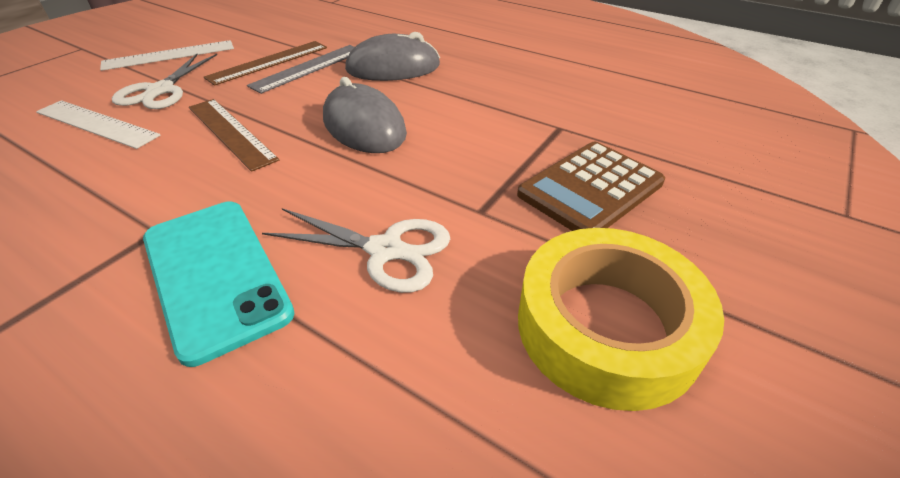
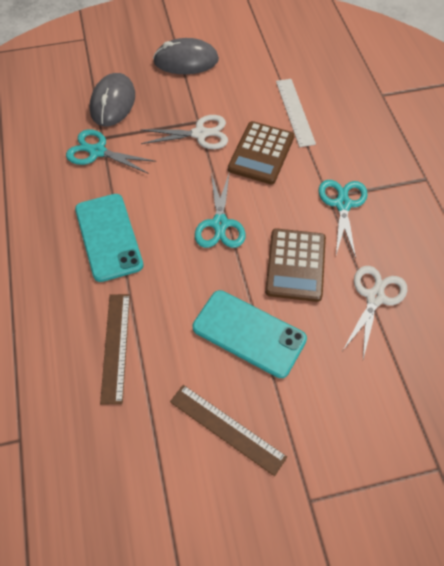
brown calculator: 1 -> 2
grey ruler: 1 -> 0
turquoise phone: 1 -> 2
turquoise scissors: 0 -> 3
white ruler: 2 -> 1
yellow tape: 1 -> 0

